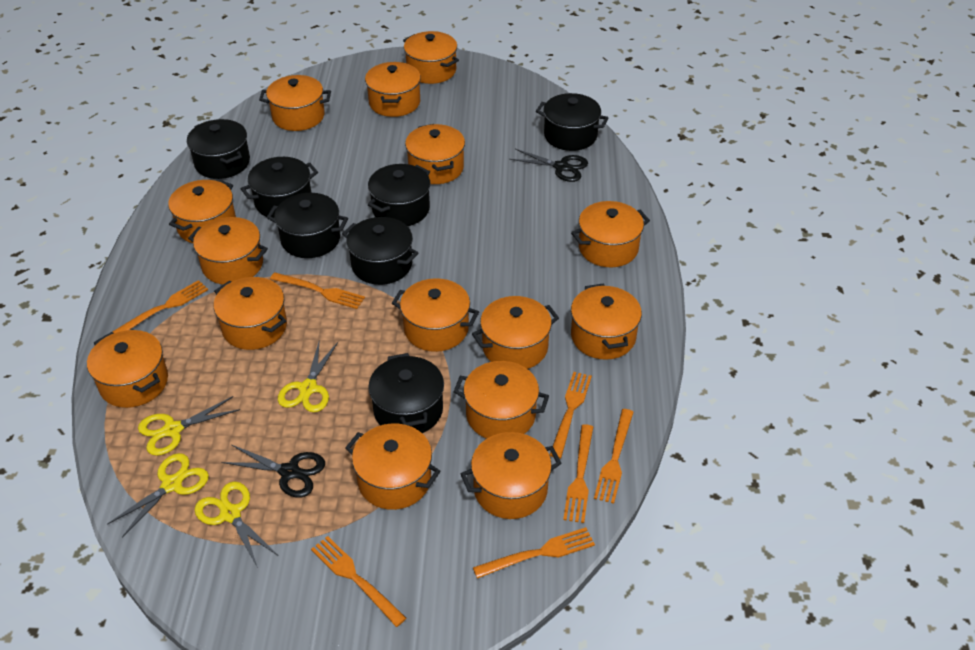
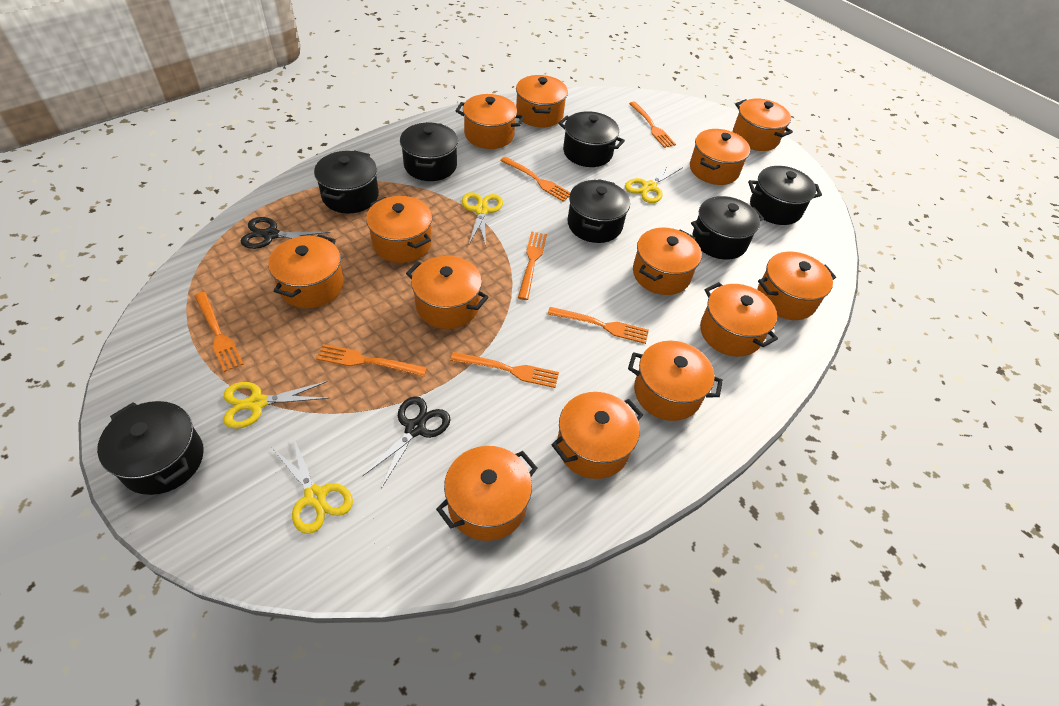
orange pot: 15 -> 13

